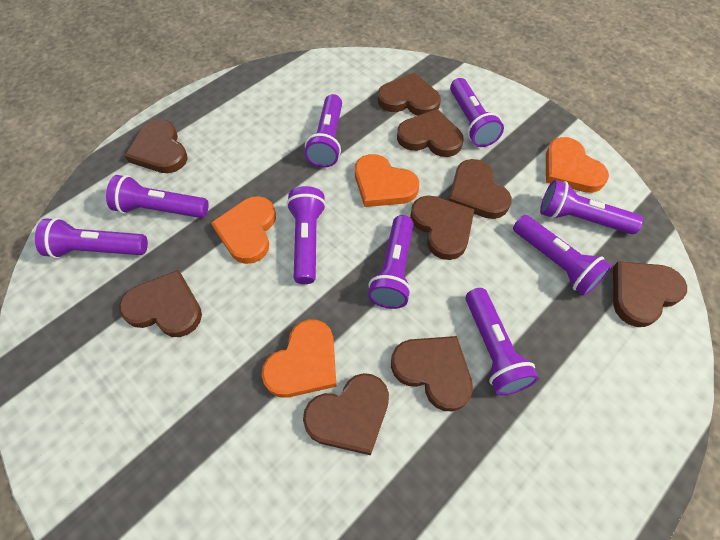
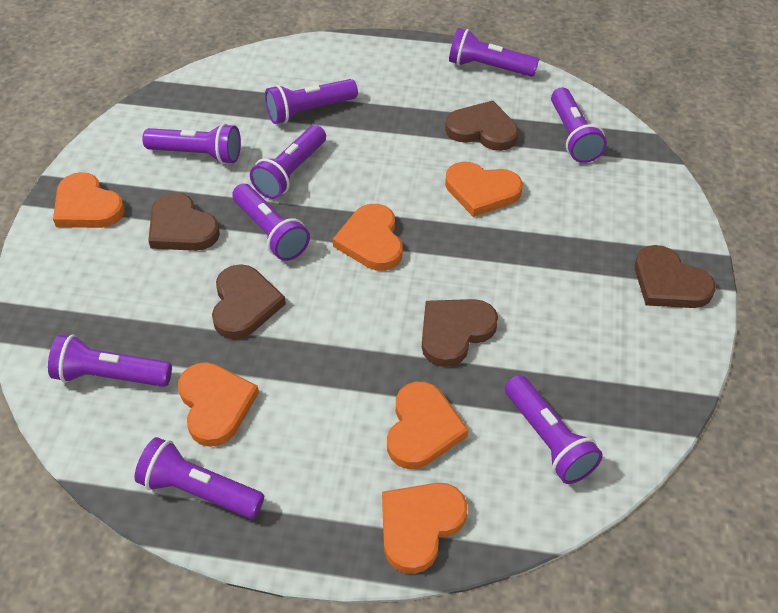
brown heart: 9 -> 5
orange heart: 4 -> 6

